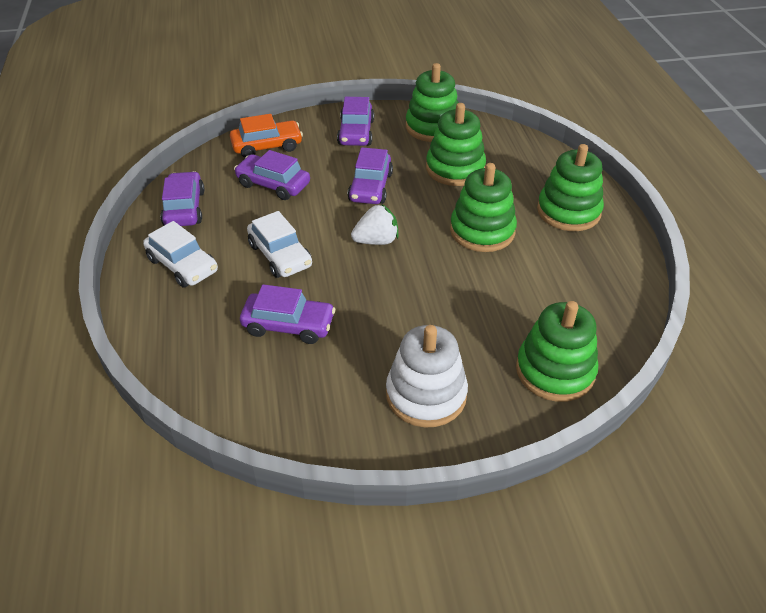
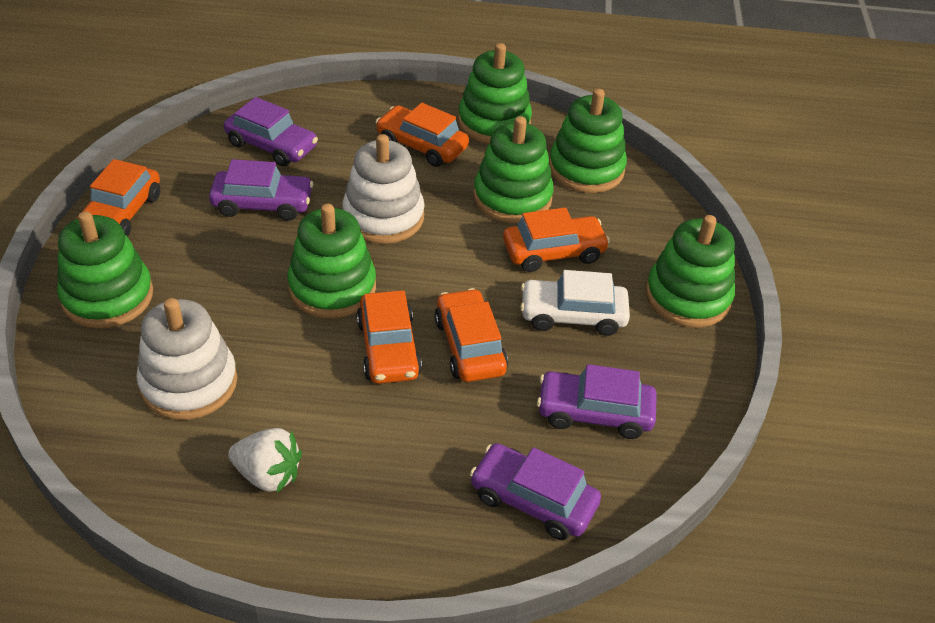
green stacking toy: 5 -> 6
orange car: 1 -> 5
purple car: 5 -> 4
white car: 2 -> 1
white stacking toy: 1 -> 2

